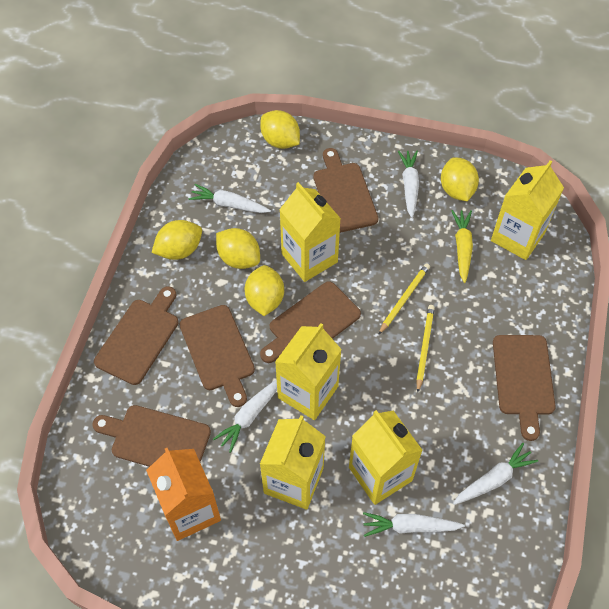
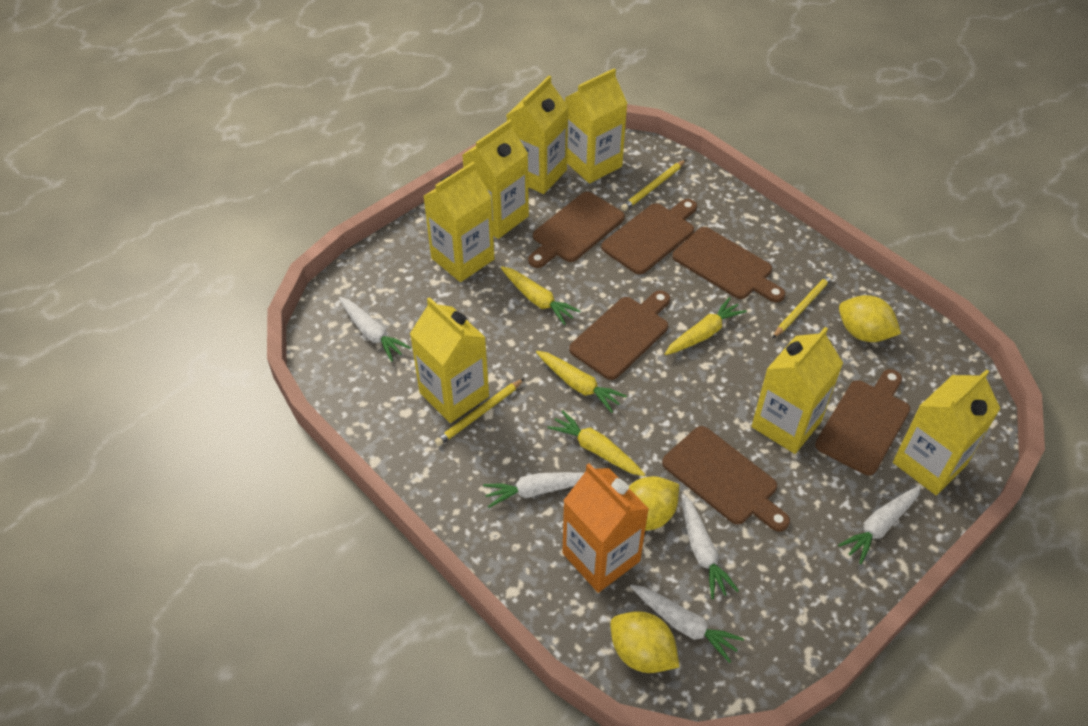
yellow carrot: 1 -> 4
yellow carton: 5 -> 7
yellow lemon: 5 -> 3
yellow pencil: 2 -> 3

